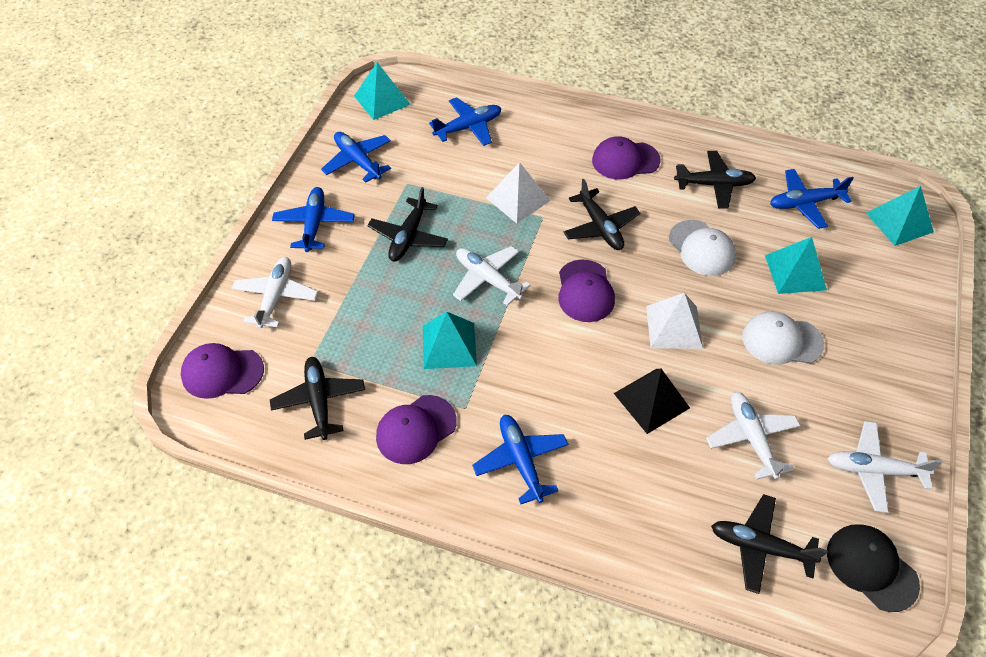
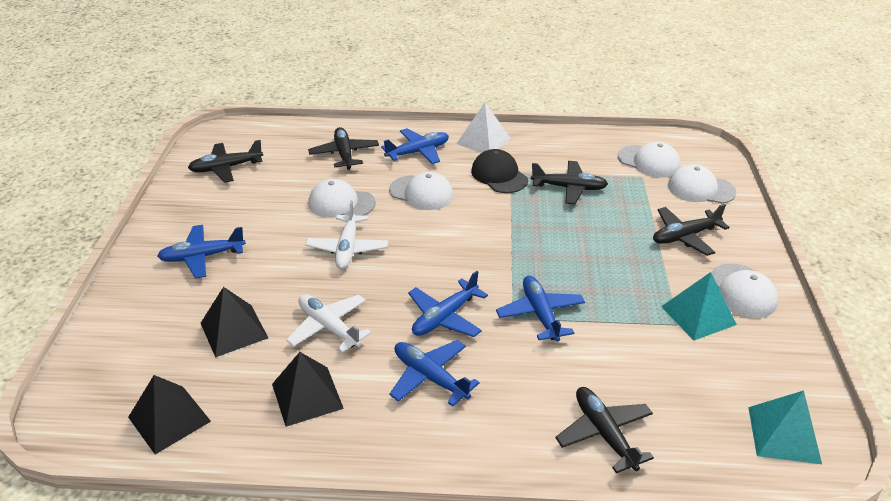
black pyramid: 1 -> 3
purple cap: 4 -> 0
turquoise pyramid: 4 -> 2
white cap: 2 -> 5
white plane: 4 -> 2
white pyramid: 2 -> 1

